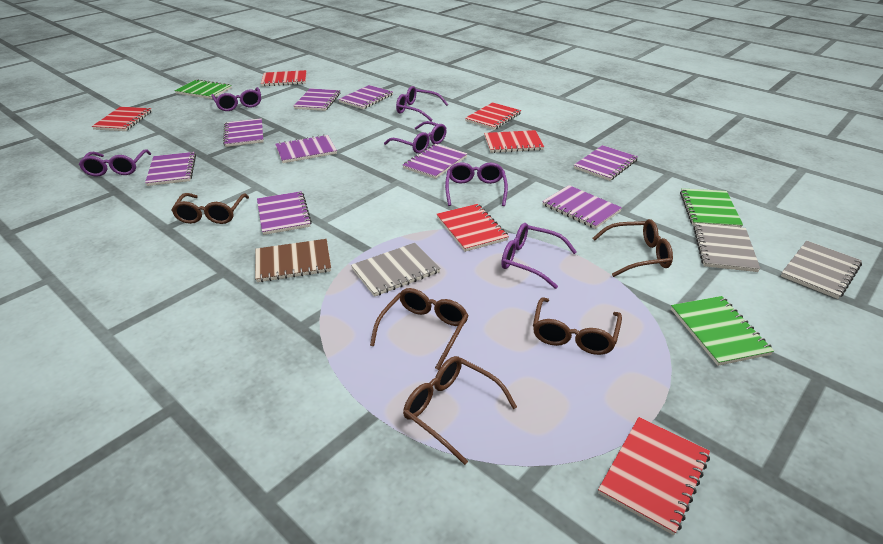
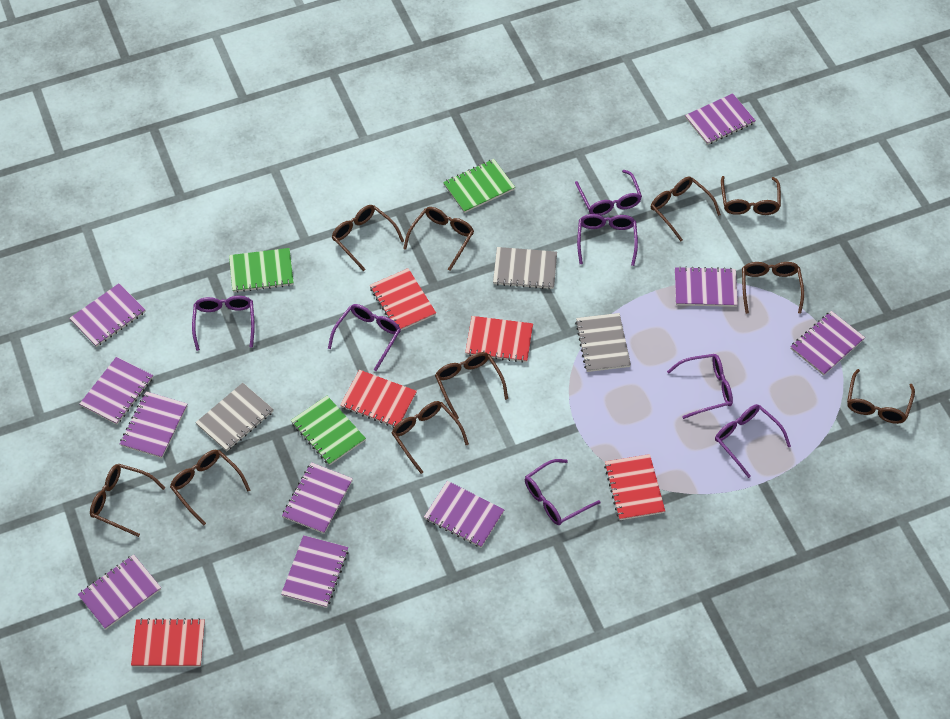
brown glasses: 5 -> 10
brown notebook: 1 -> 0
purple glasses: 6 -> 7
purple notebook: 9 -> 10
red notebook: 6 -> 5

